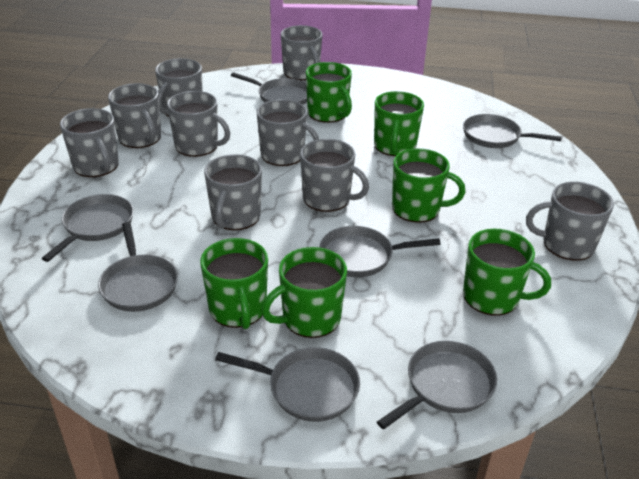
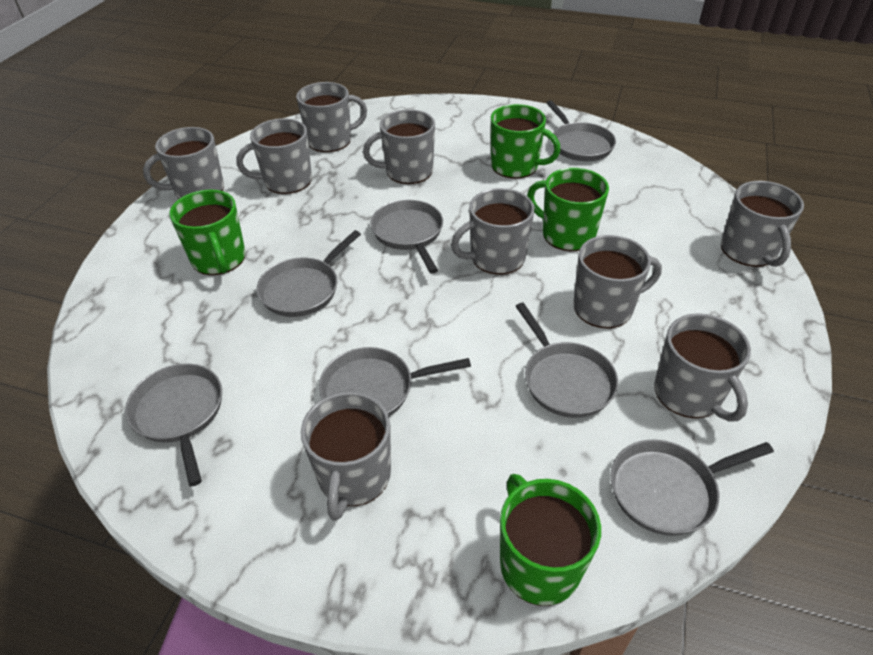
green mug: 6 -> 4

